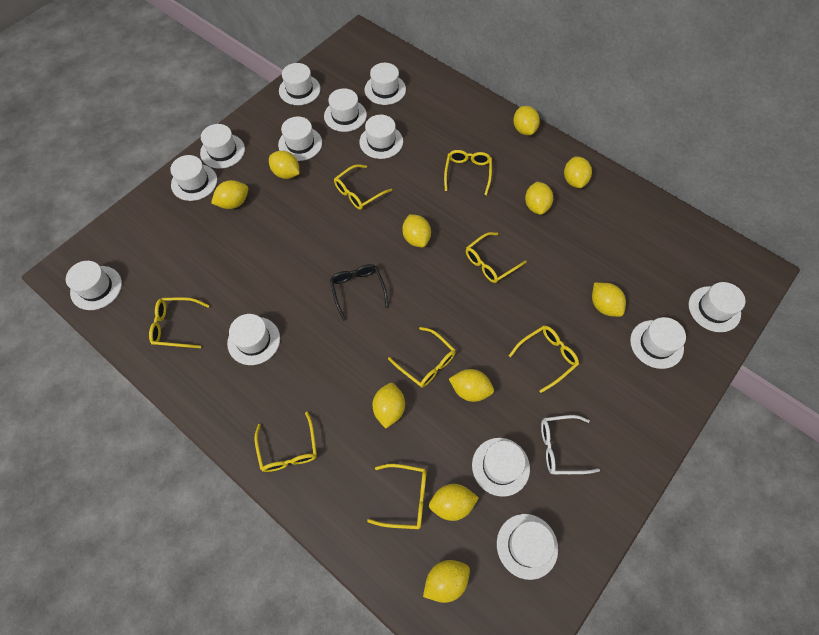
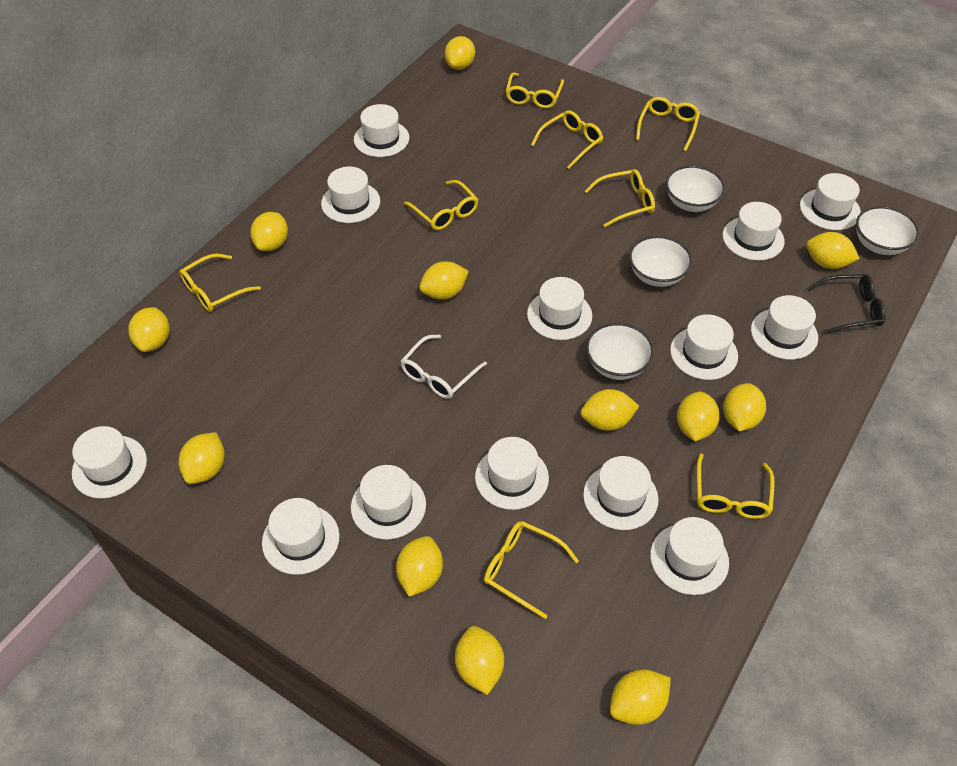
white bowl: 0 -> 4
yellow lemon: 11 -> 12

